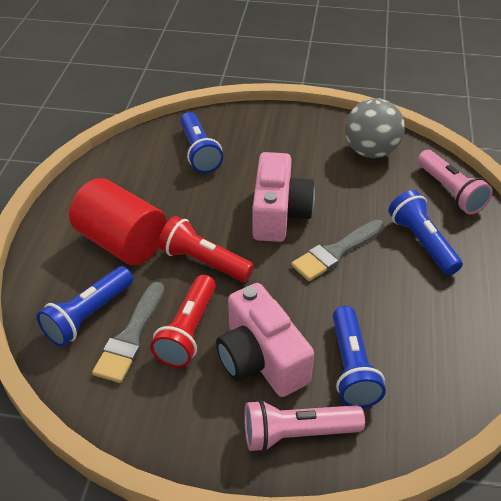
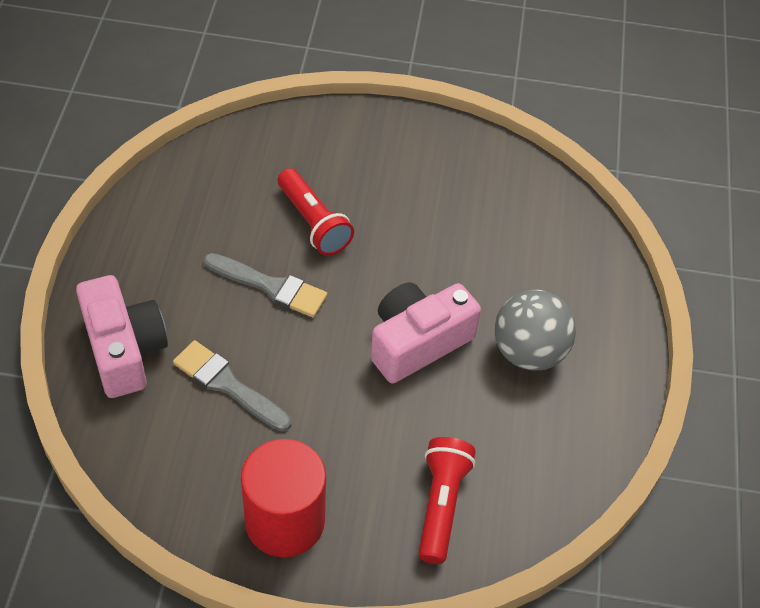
blue flashlight: 4 -> 0
pink flashlight: 2 -> 0

